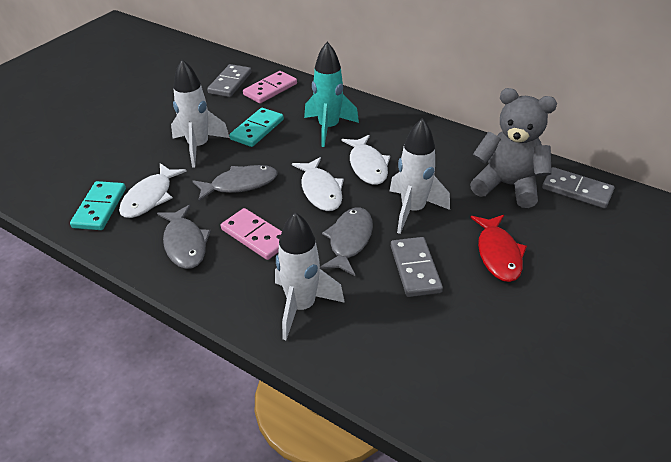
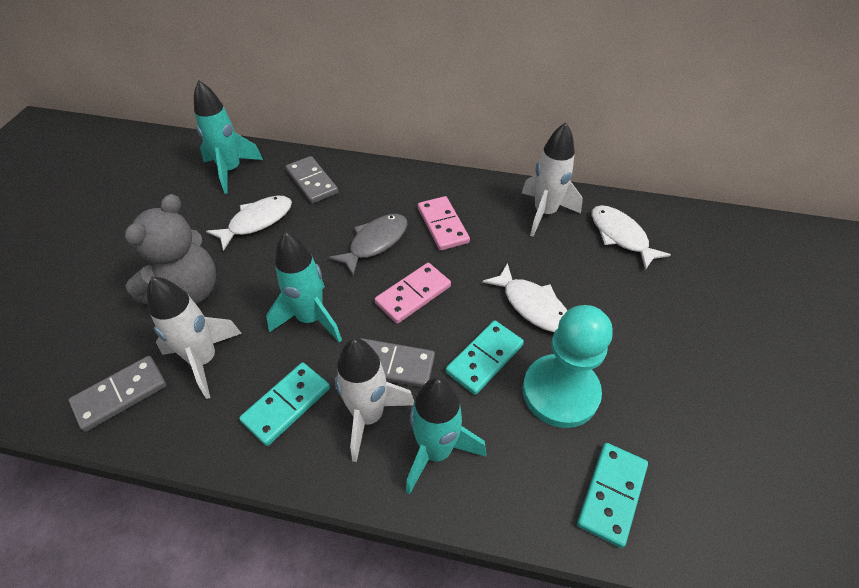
grey fish: 3 -> 1
red fish: 1 -> 0
turquoise domino: 2 -> 3
turquoise pawn: 0 -> 1
turquoise rocket: 1 -> 3

